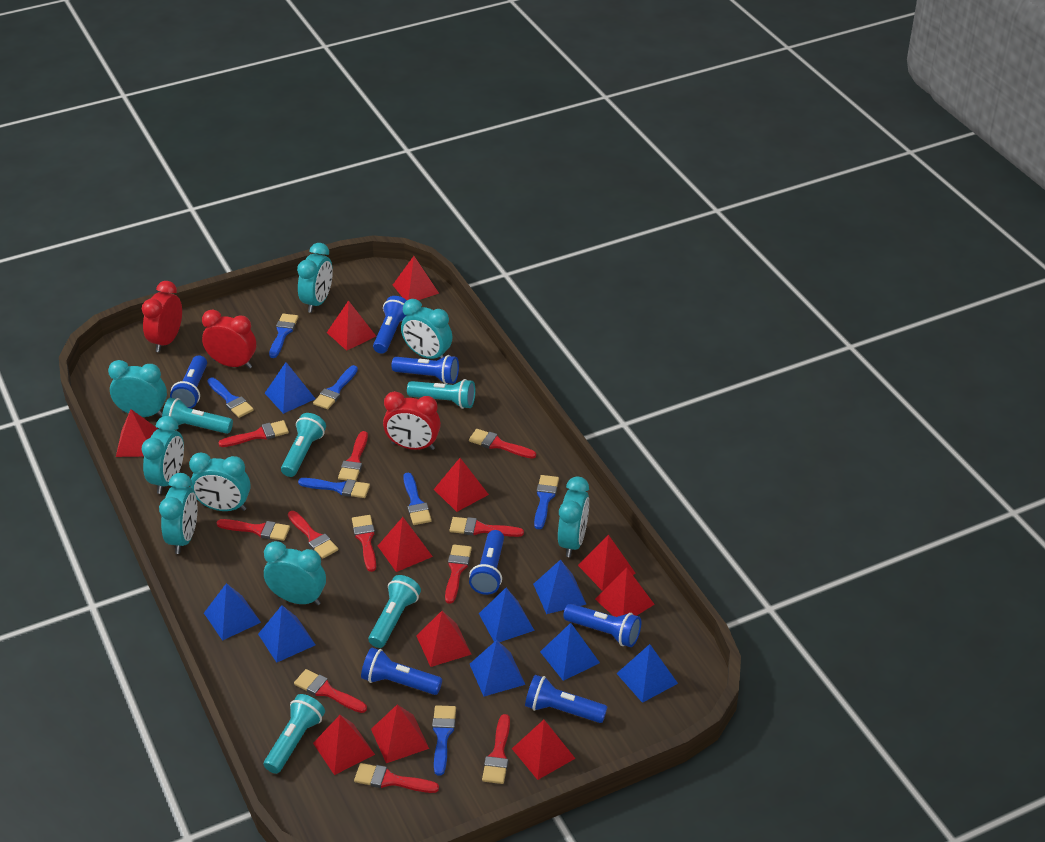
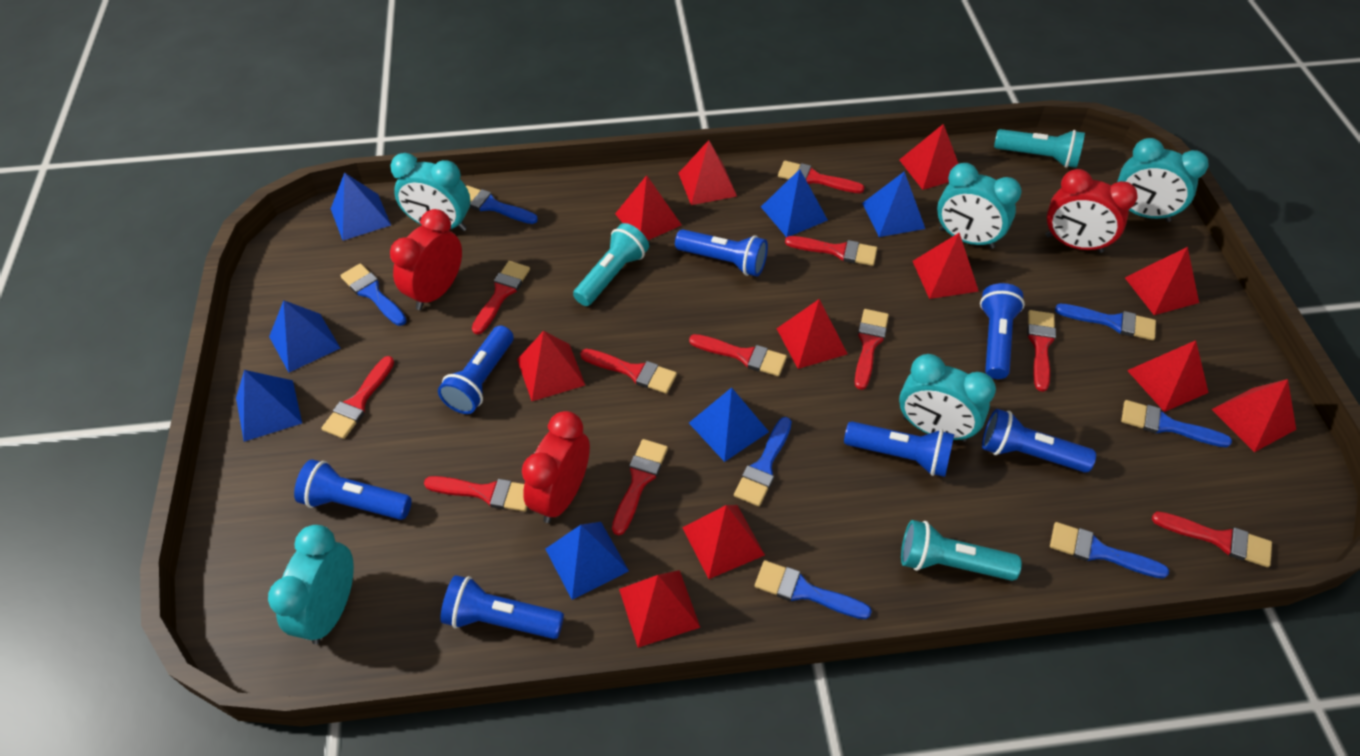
blue pyramid: 8 -> 7
turquoise clock: 8 -> 5
turquoise flashlight: 5 -> 3

